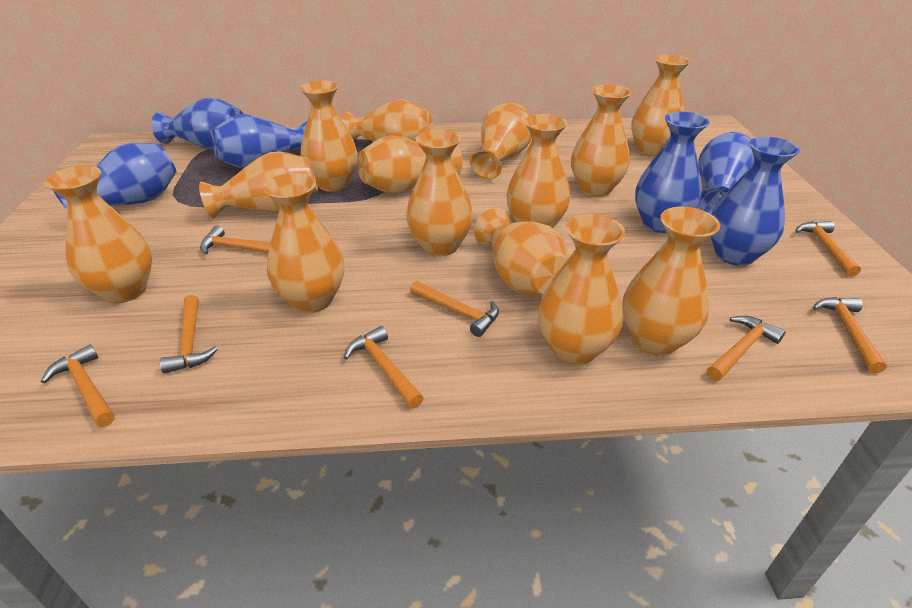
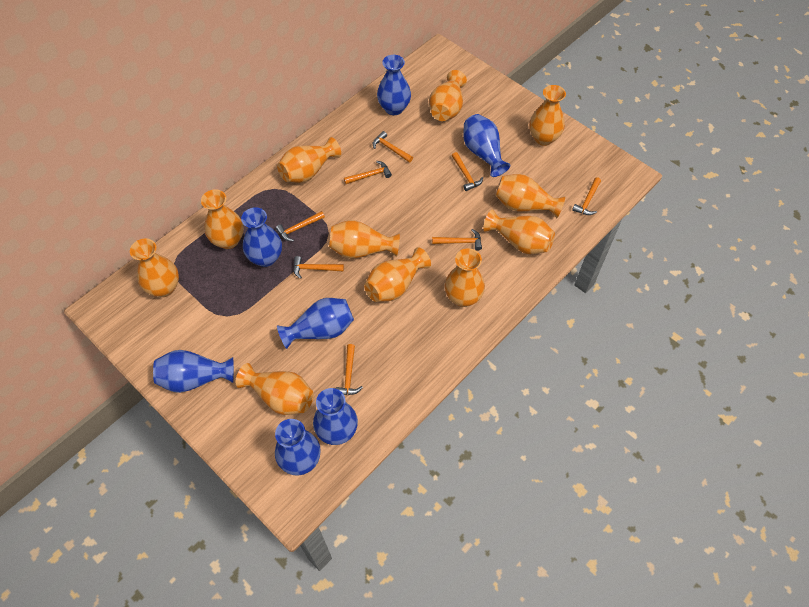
blue vase: 6 -> 7
orange vase: 14 -> 11

